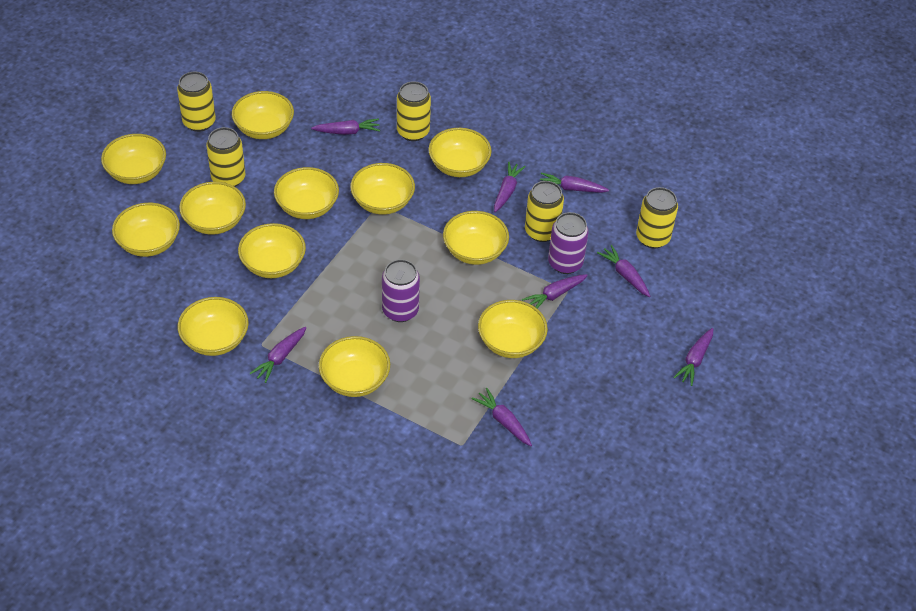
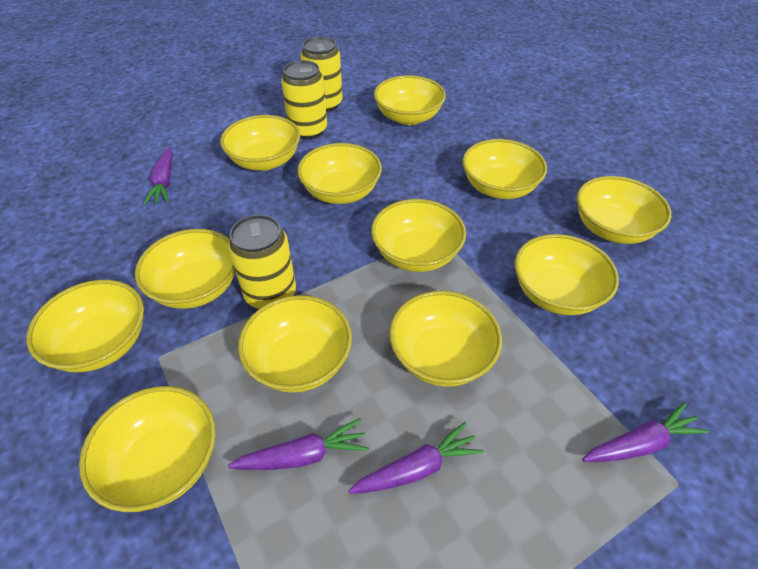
purple can: 2 -> 0
purple carrot: 8 -> 4
yellow can: 5 -> 3

